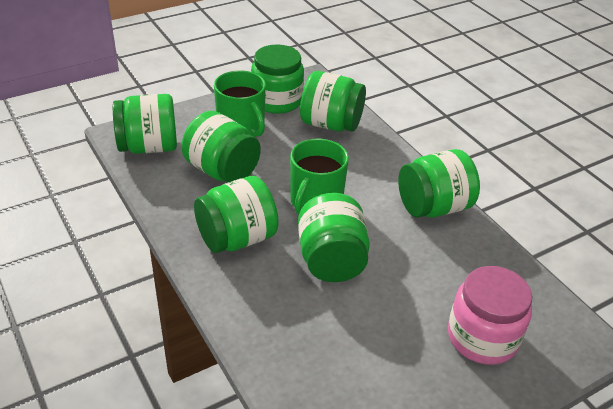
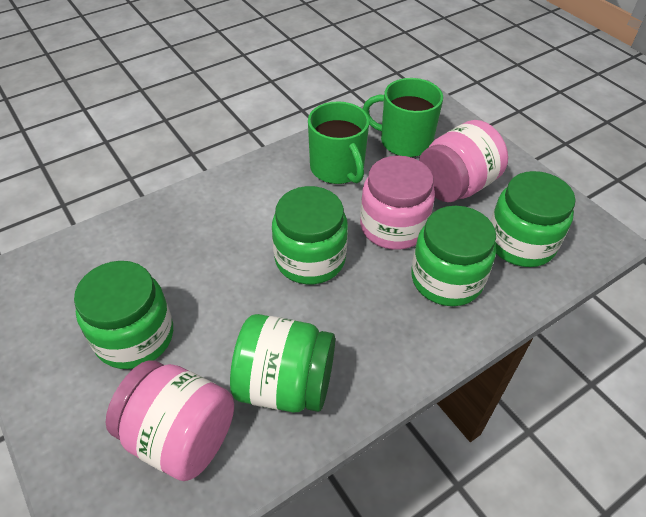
green jar: 7 -> 5
pink jar: 1 -> 3

